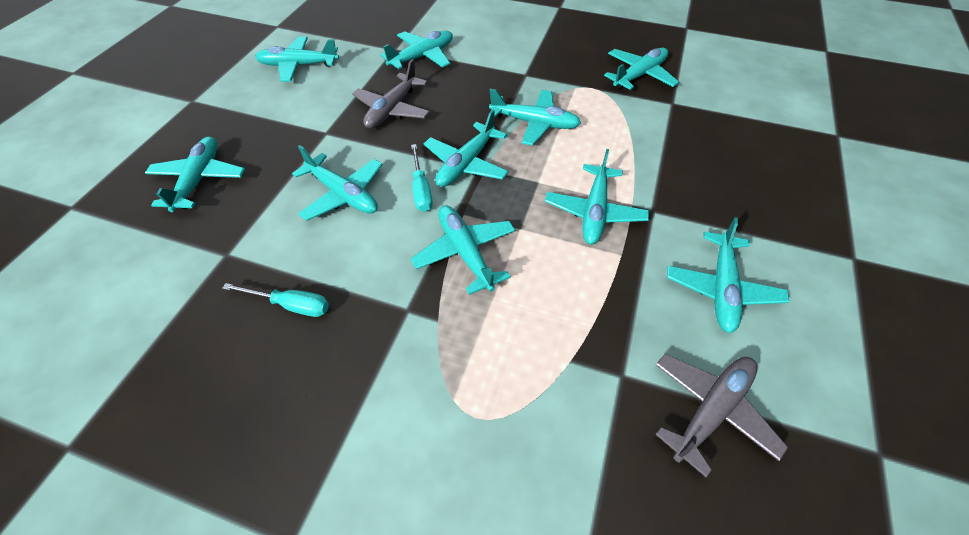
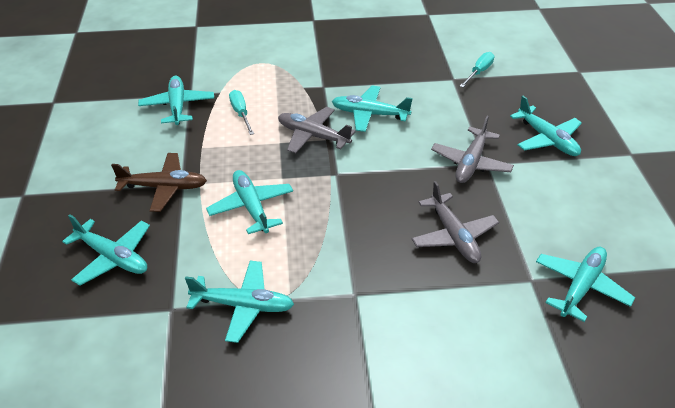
brown plane: 0 -> 1
grey plane: 2 -> 3
turquoise plane: 10 -> 7

